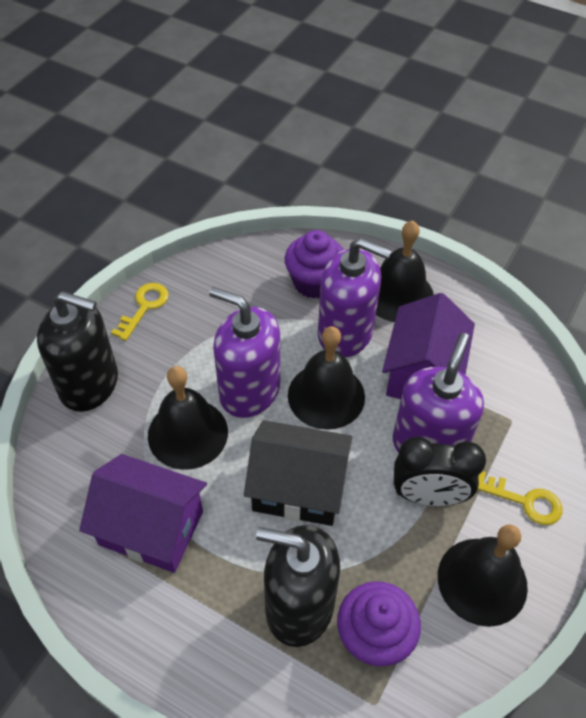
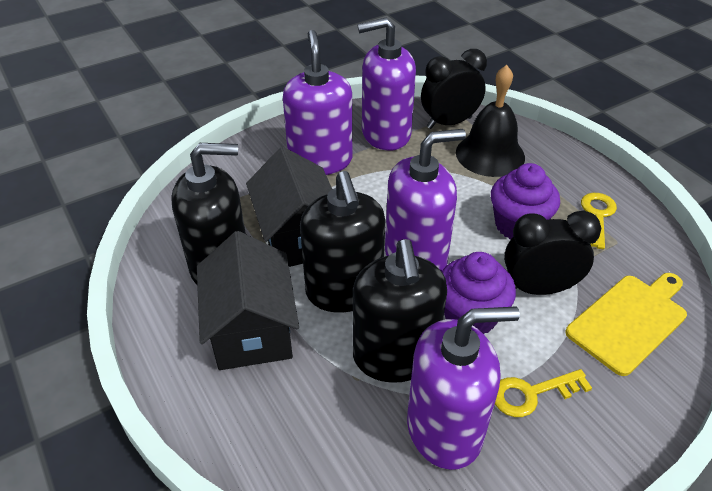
black bell: 4 -> 1
black clock: 1 -> 2
black house: 1 -> 2
black soap dispenser: 2 -> 3
purple house: 2 -> 0
purple soap dispenser: 3 -> 4
yellow cutting board: 0 -> 1

